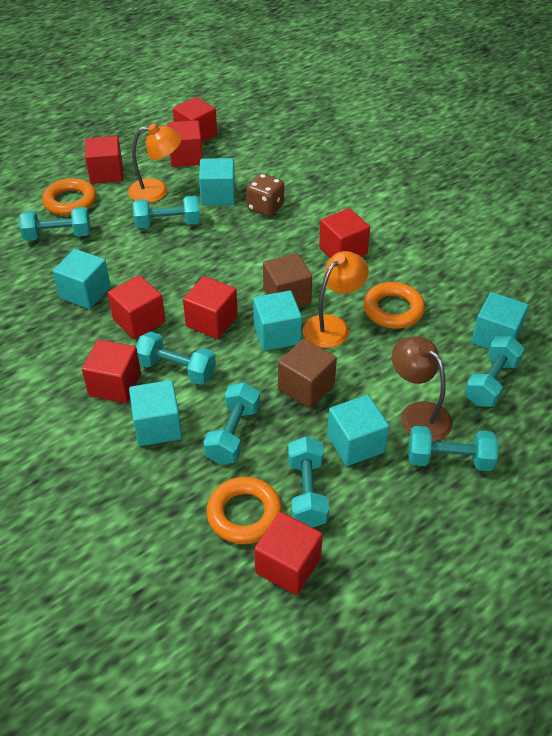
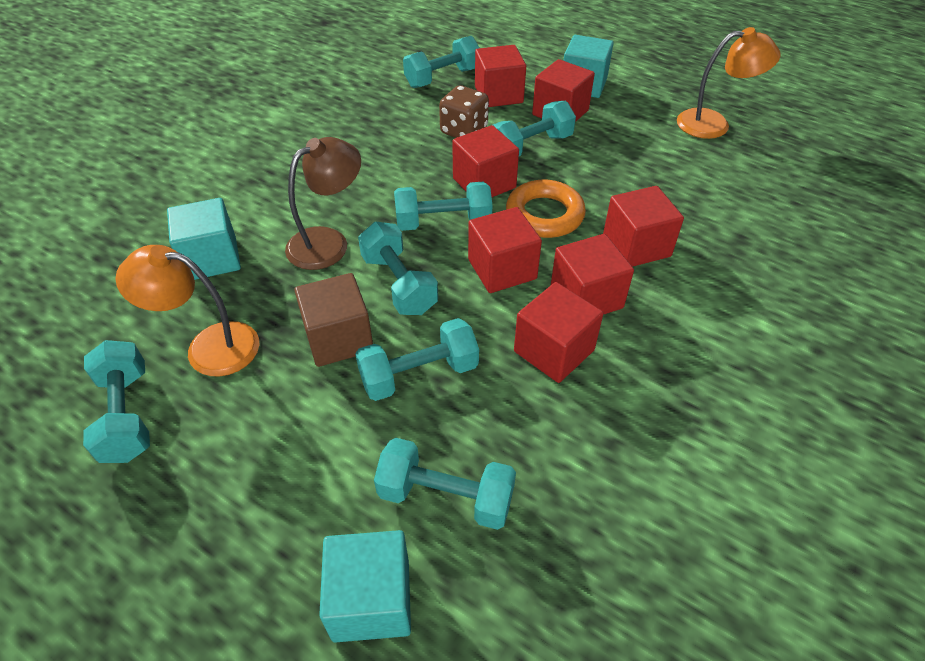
brown cube: 2 -> 1
orange ring: 3 -> 1
red cube: 8 -> 7
turquoise cube: 6 -> 3

